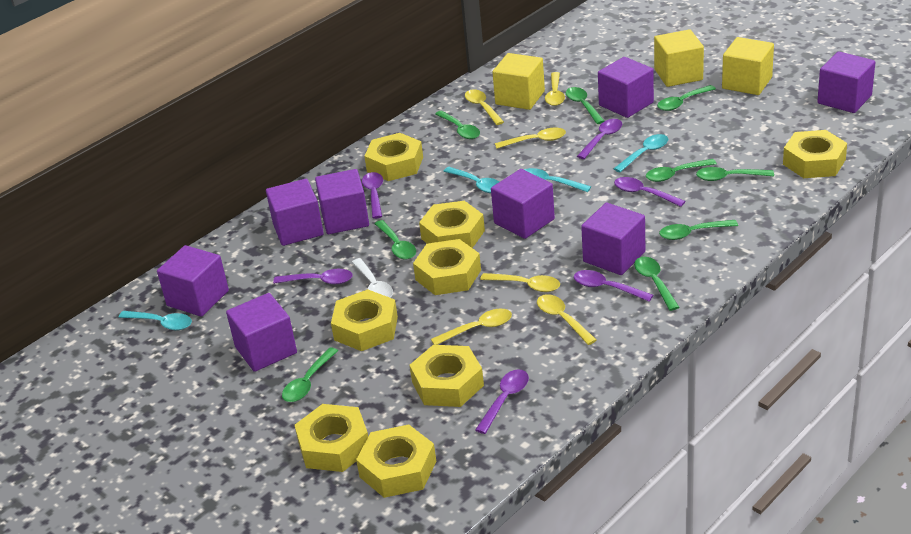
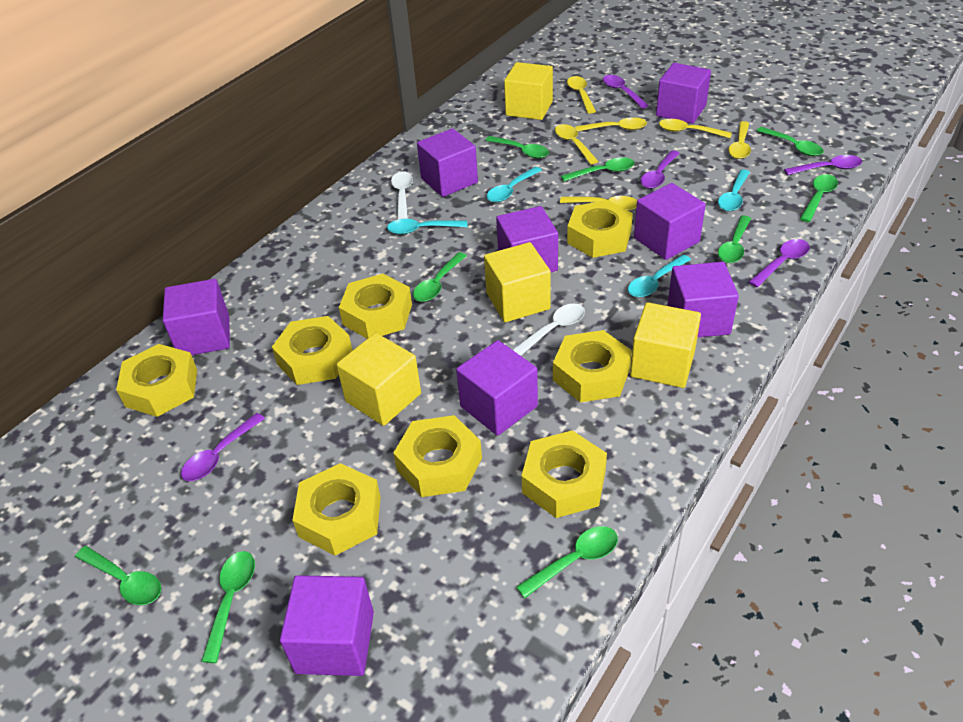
purple spoon: 6 -> 5
white spoon: 1 -> 2
yellow cube: 3 -> 4

